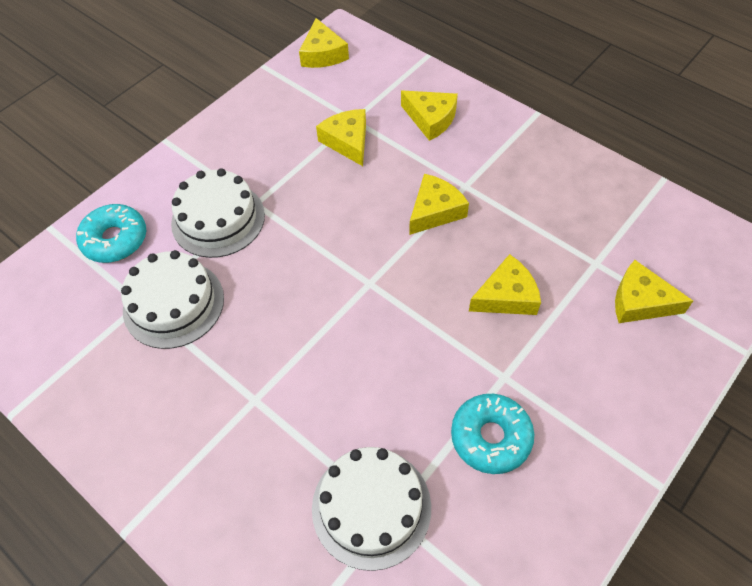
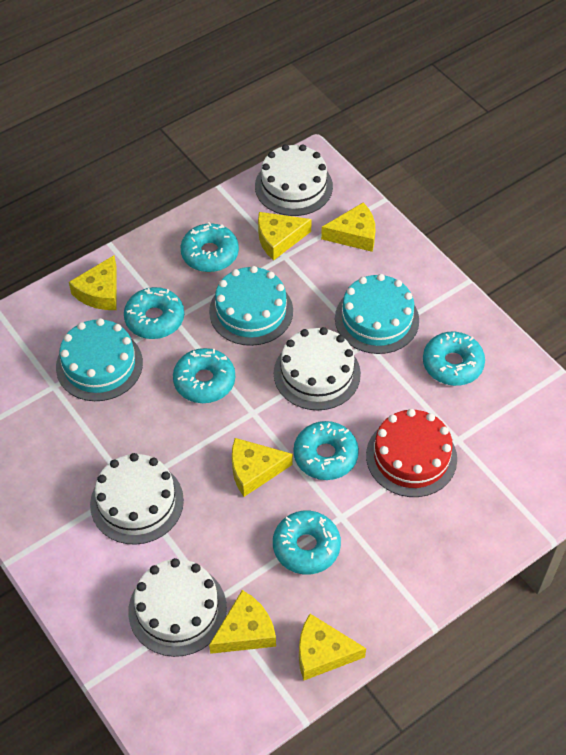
red cake: 0 -> 1
turquoise cake: 0 -> 3
turquoise donut: 2 -> 6
white cake: 3 -> 4

